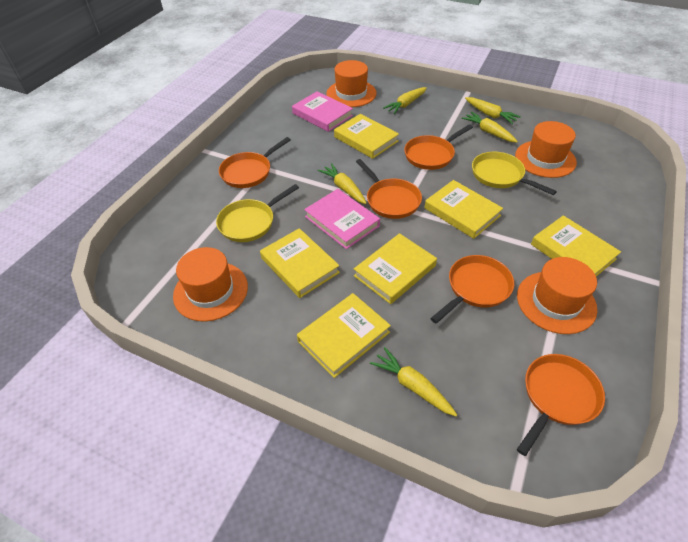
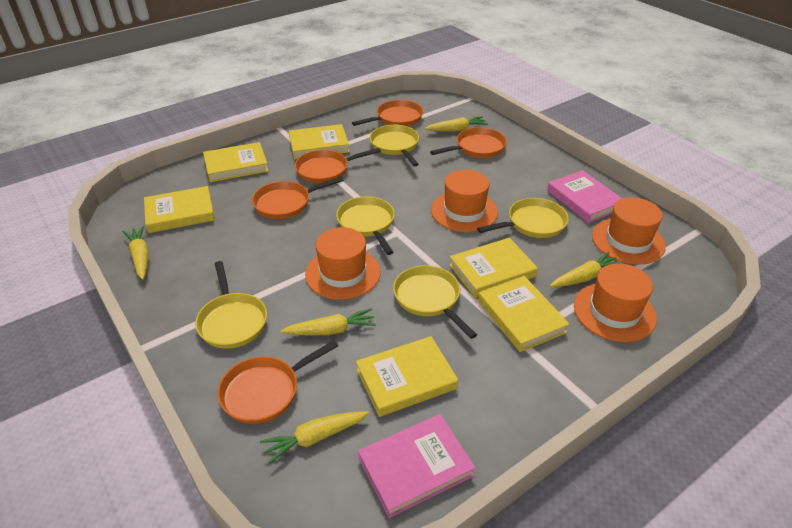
yellow pan: 2 -> 5

